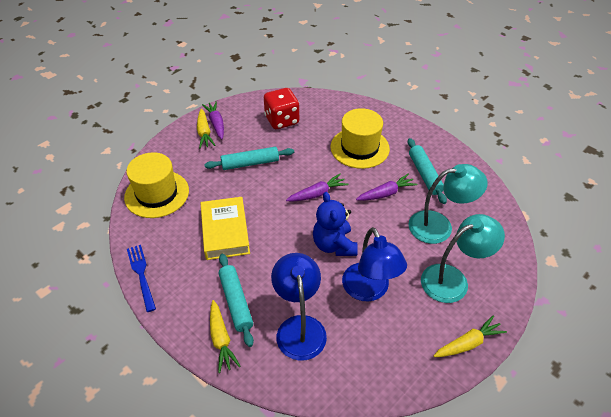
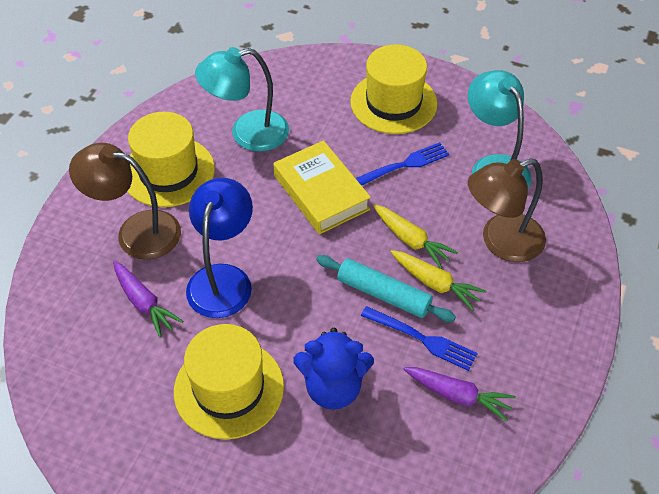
blue fork: 1 -> 2
blue lamp: 2 -> 1
brown lamp: 0 -> 2
purple carrot: 3 -> 2
red dice: 1 -> 0
turquoise rolling pin: 3 -> 1
yellow carrot: 3 -> 2
yellow hat: 2 -> 3

